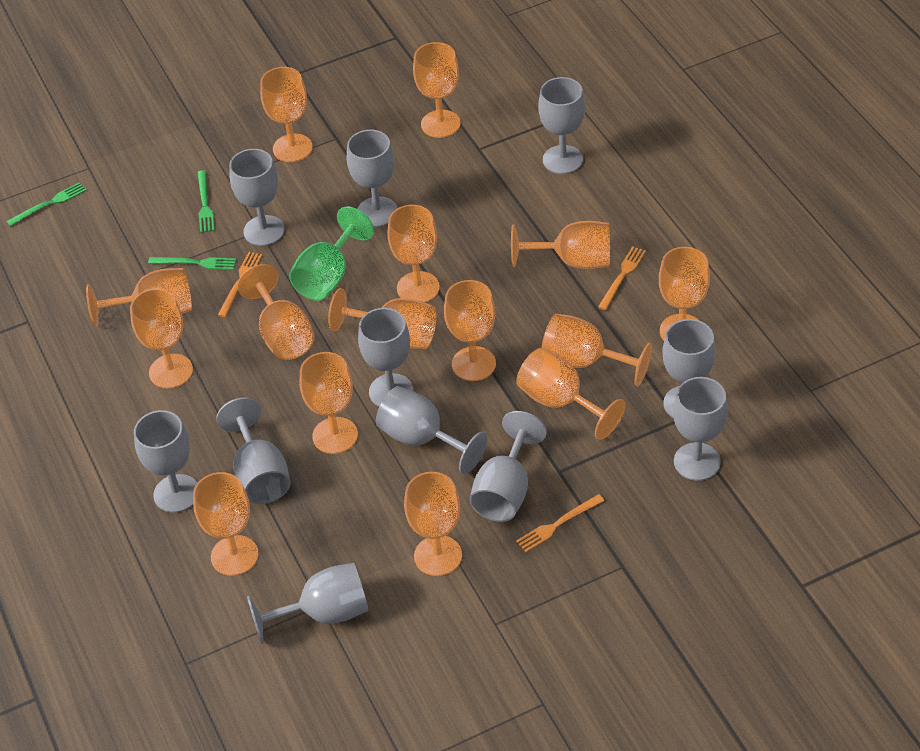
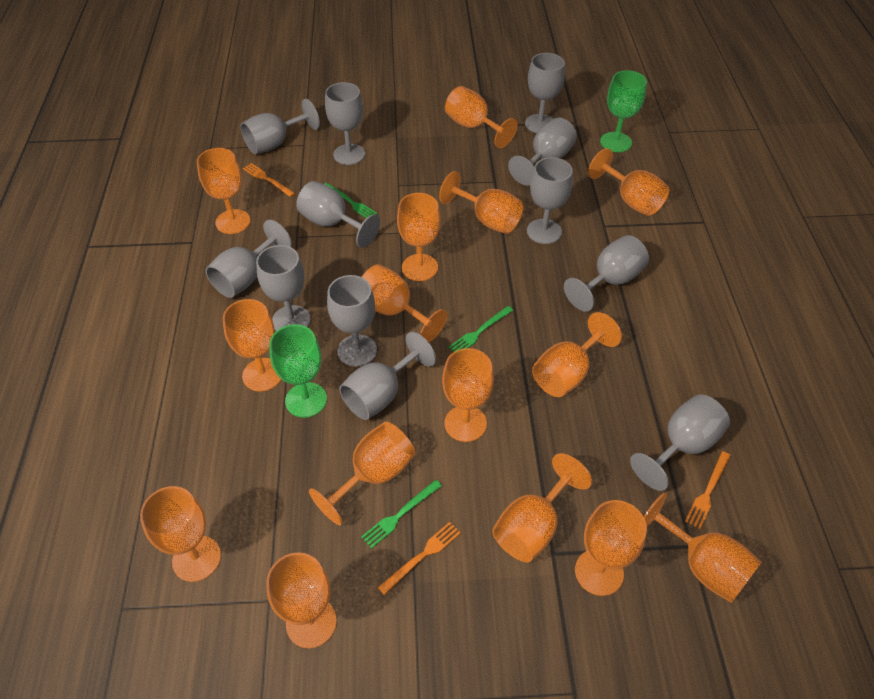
green goblet: 1 -> 2
grey goblet: 11 -> 12

